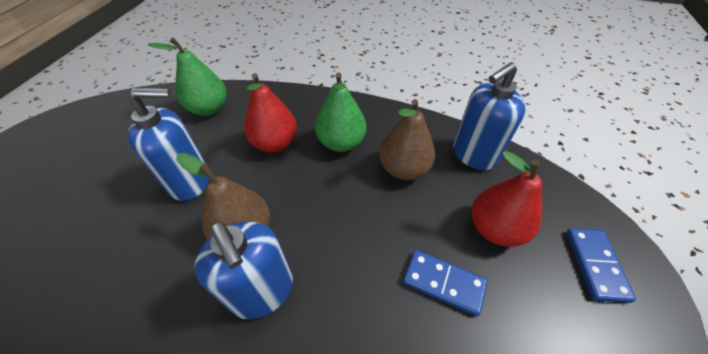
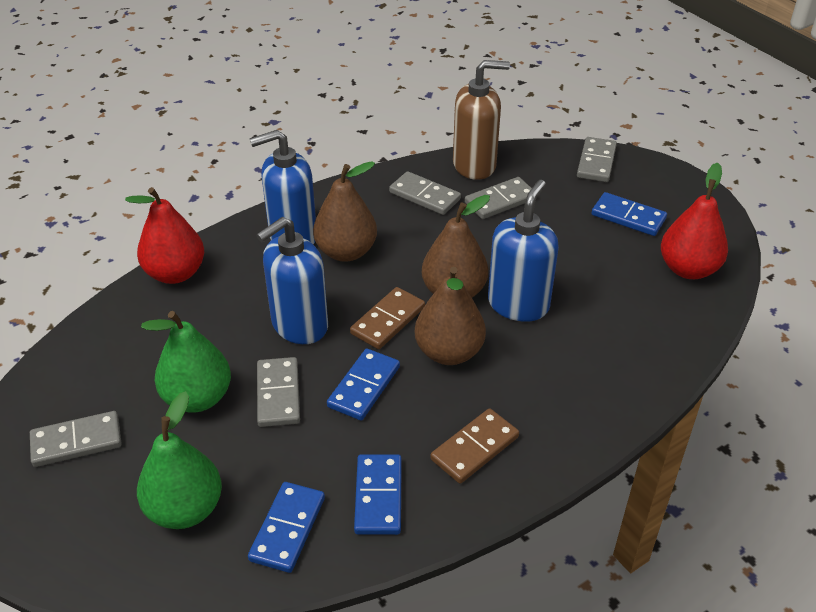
blue domino: 2 -> 4
brown domino: 0 -> 2
brown pear: 2 -> 3
brown soap dispenser: 0 -> 1
grey domino: 0 -> 5

